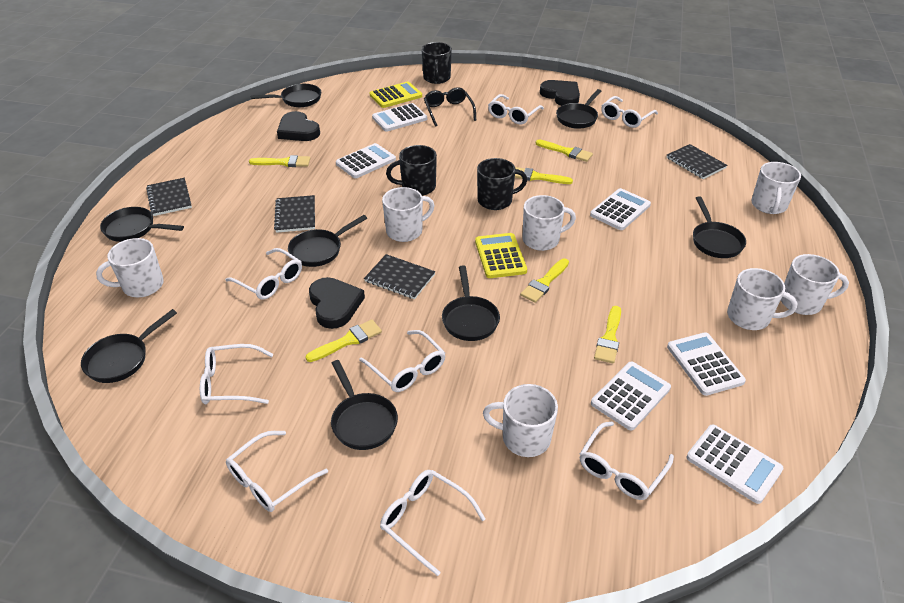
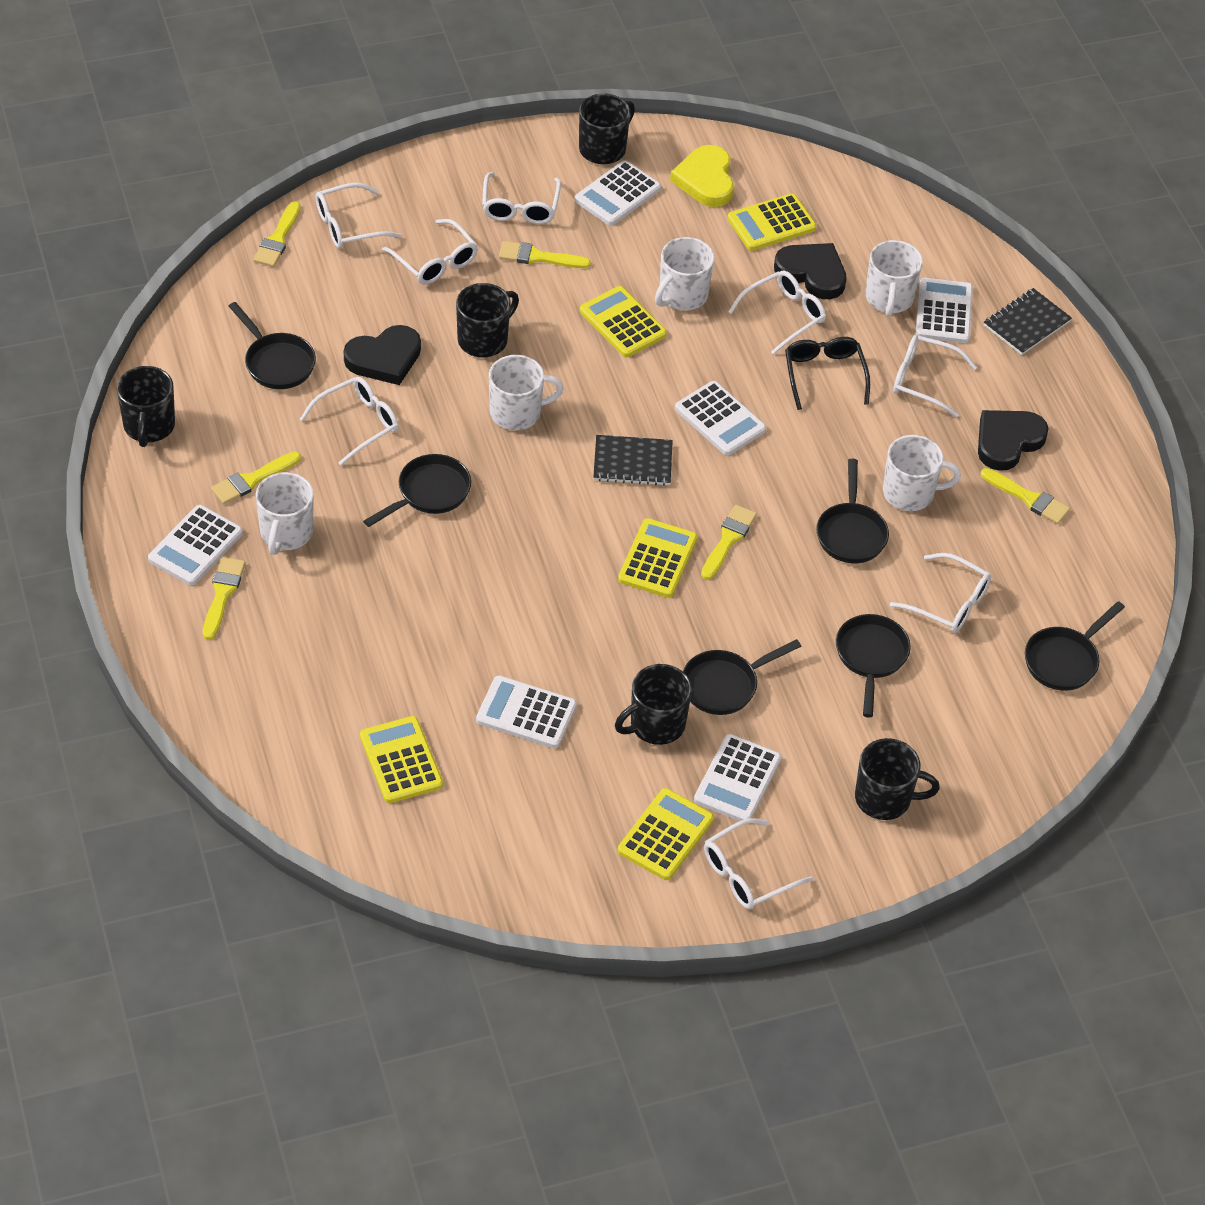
black mug: 3 -> 5
black notebook: 4 -> 2
black pan: 8 -> 6
white mug: 7 -> 5
yellow calculator: 2 -> 5
yellow heart: 0 -> 1

